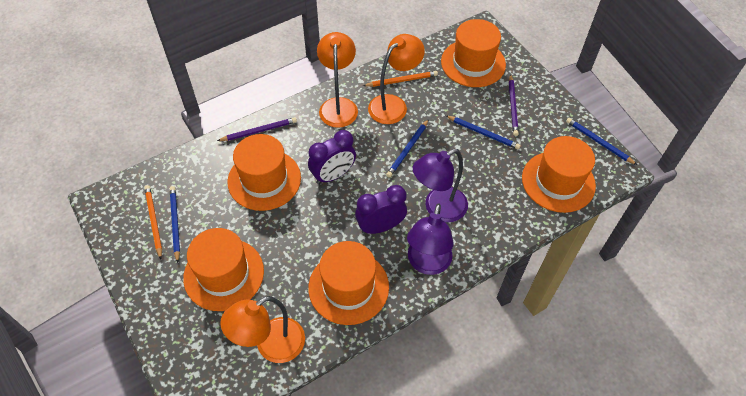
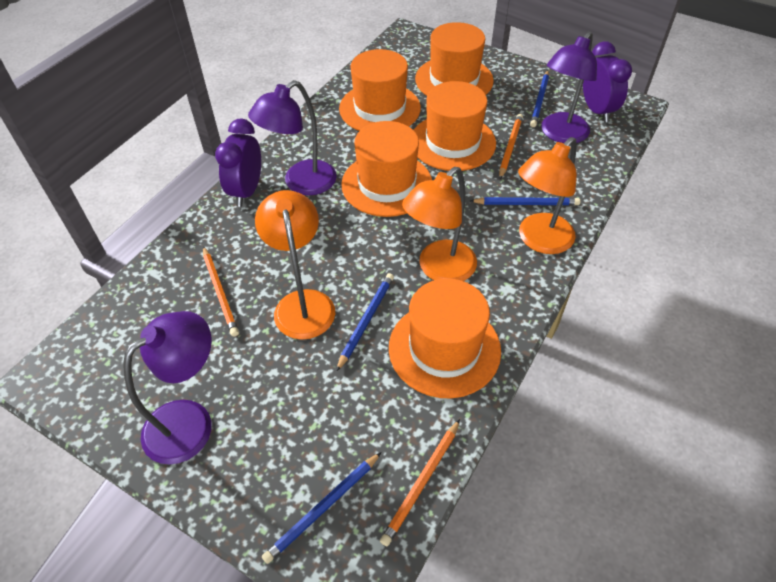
orange pencil: 2 -> 3
purple lamp: 2 -> 3
purple pencil: 2 -> 0

